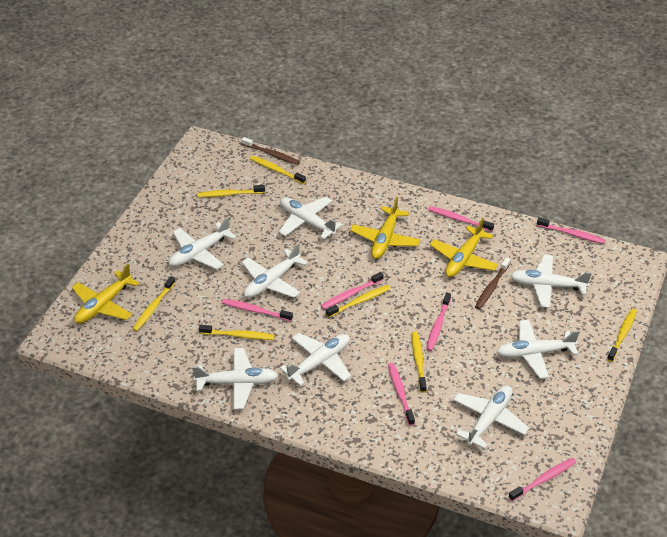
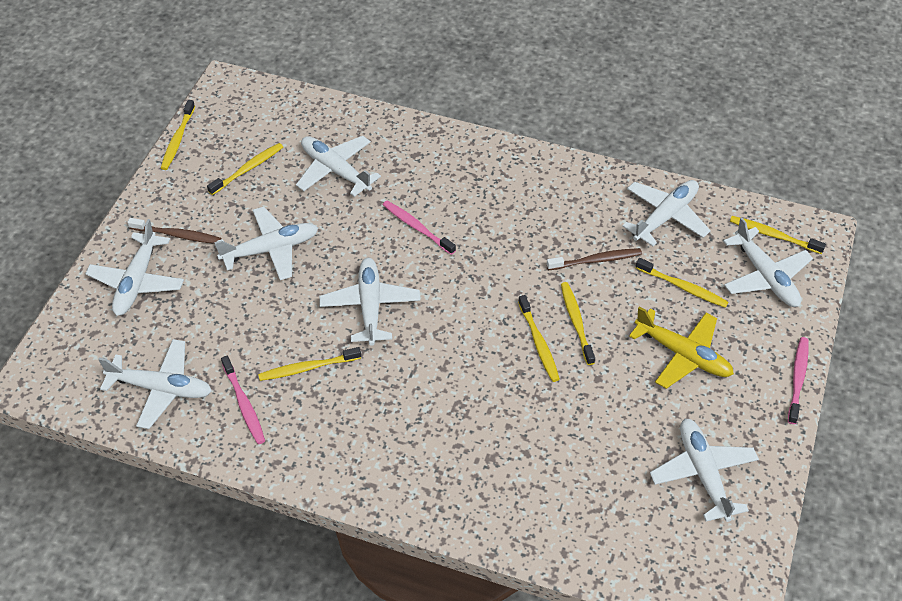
pink toothbrush: 7 -> 3
yellow plane: 3 -> 1

